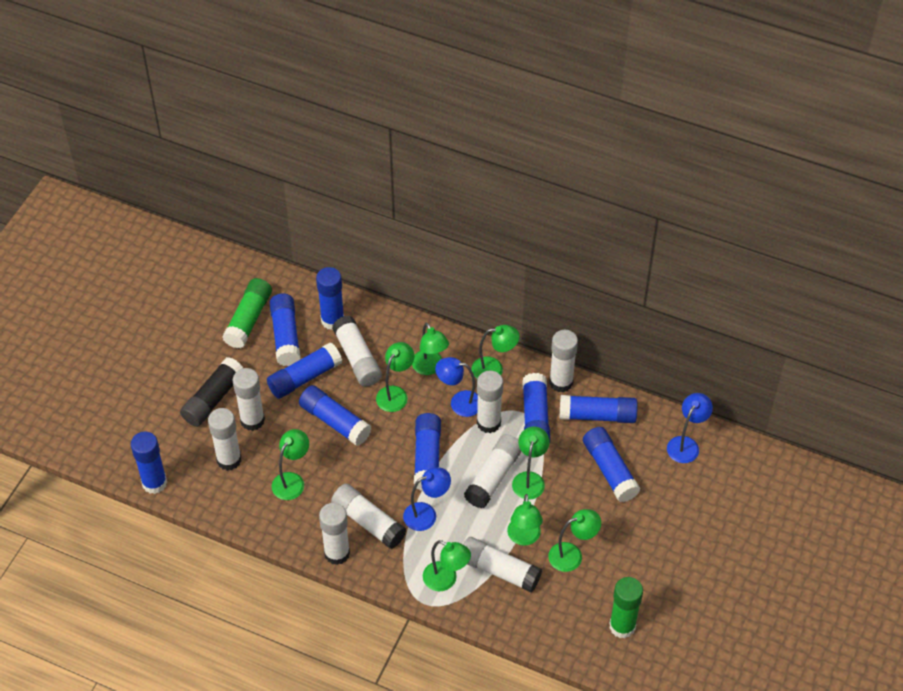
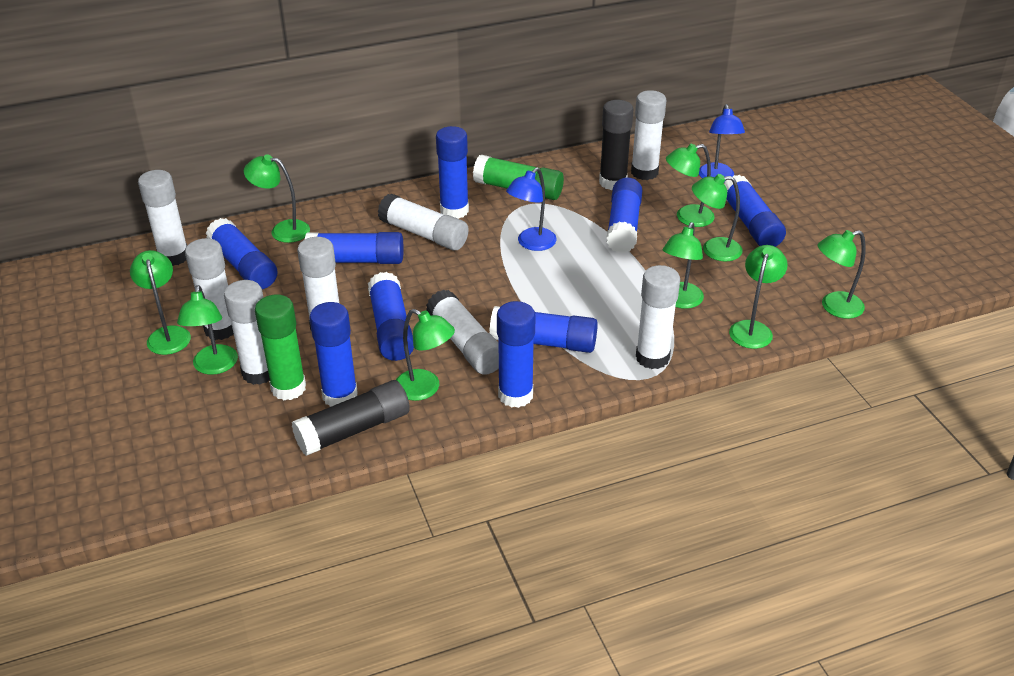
black glue stick: 1 -> 2
blue lamp: 3 -> 2
green lamp: 8 -> 9
white glue stick: 9 -> 8

